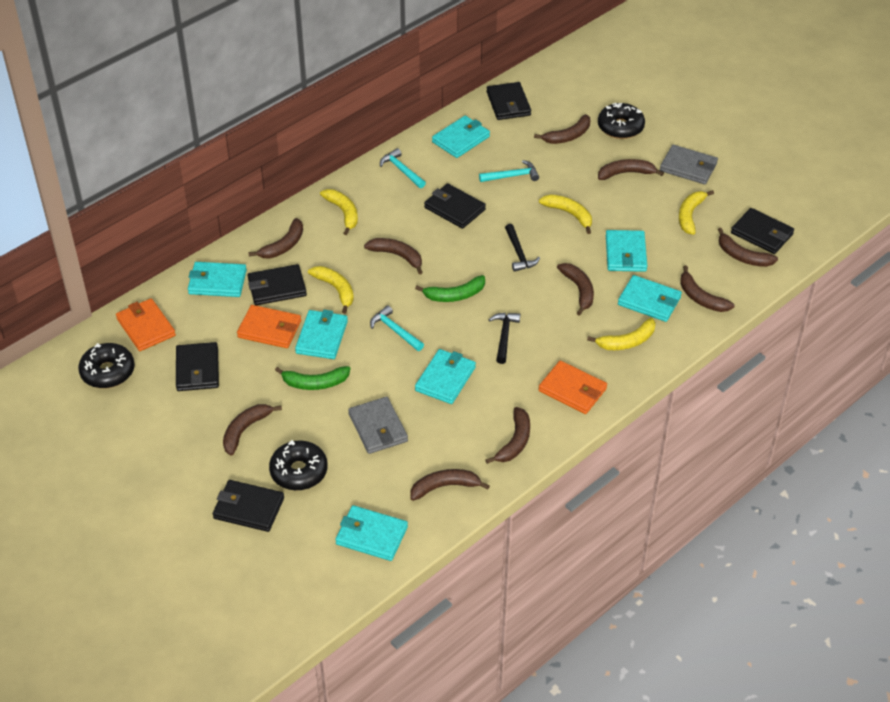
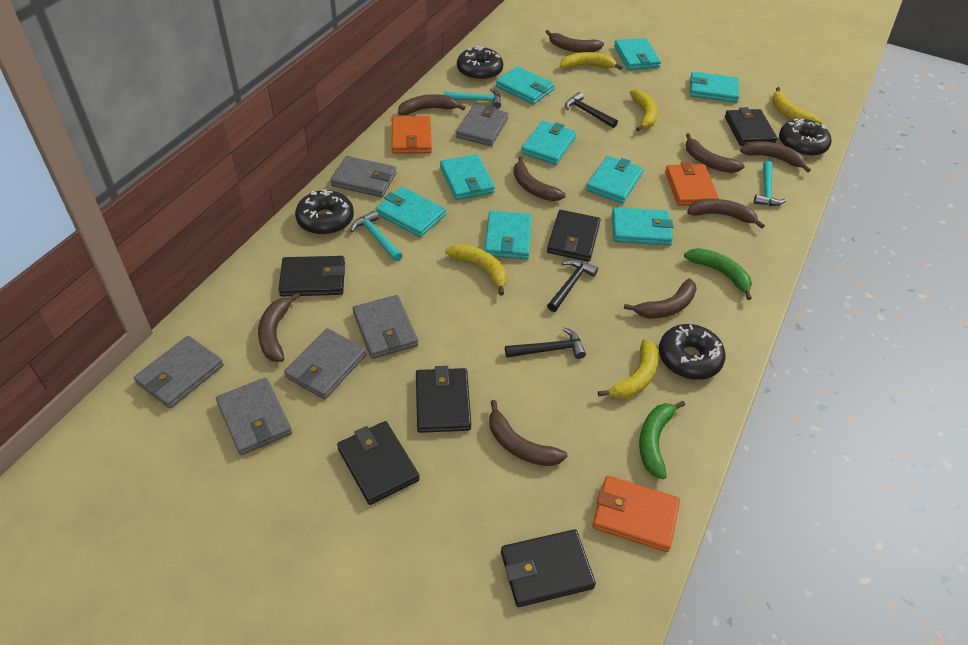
black donut: 3 -> 4
black hammer: 2 -> 3
brown banana: 10 -> 9
grey wallet: 2 -> 6
turquoise wallet: 7 -> 9

